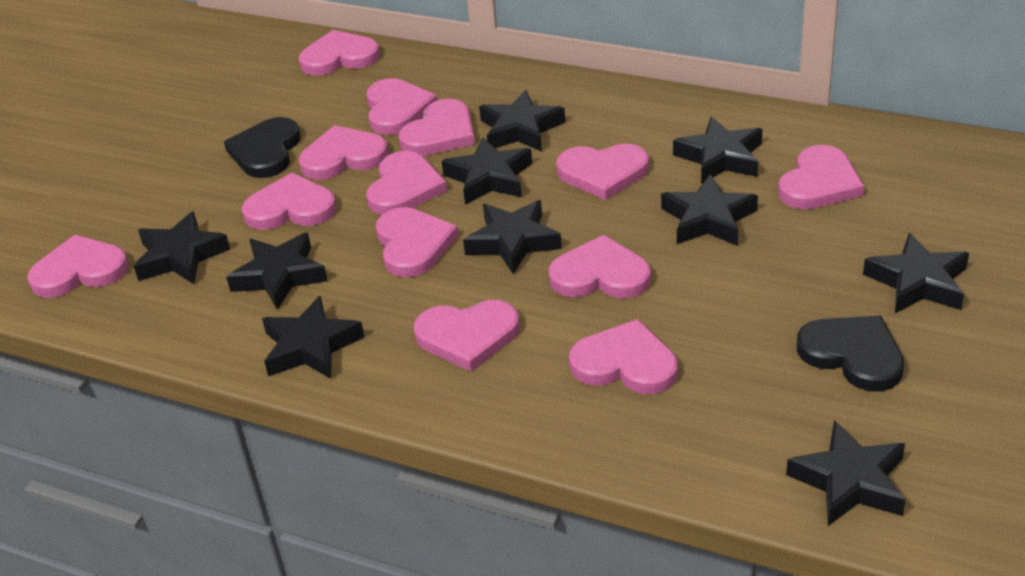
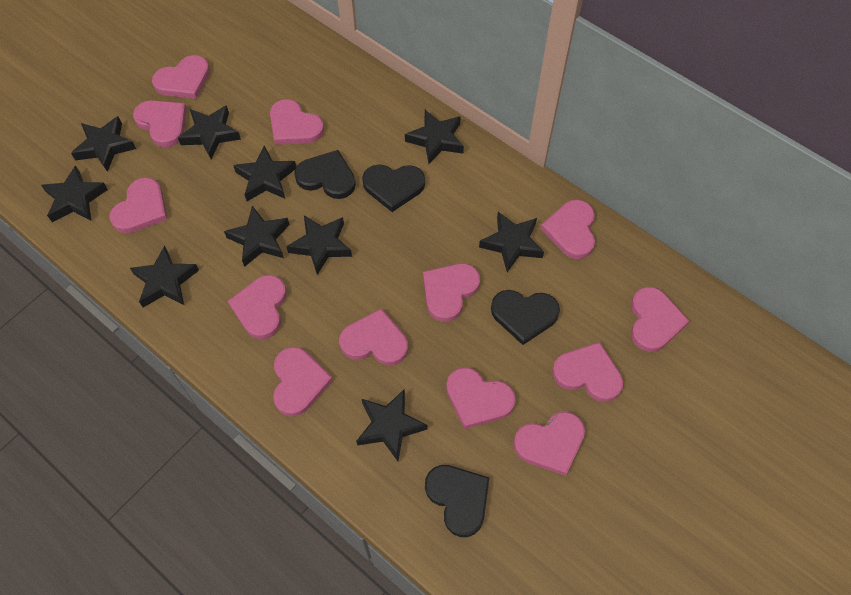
black heart: 2 -> 4

